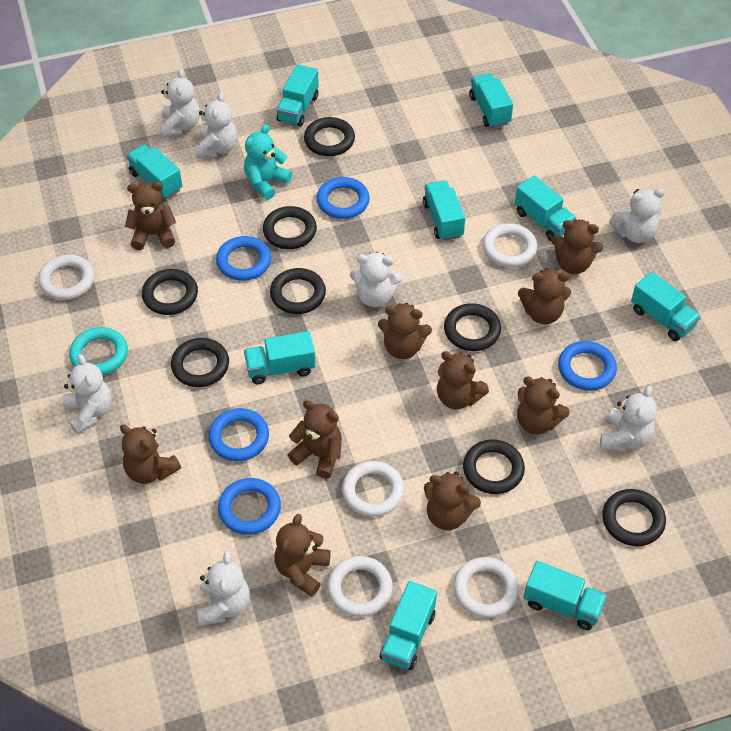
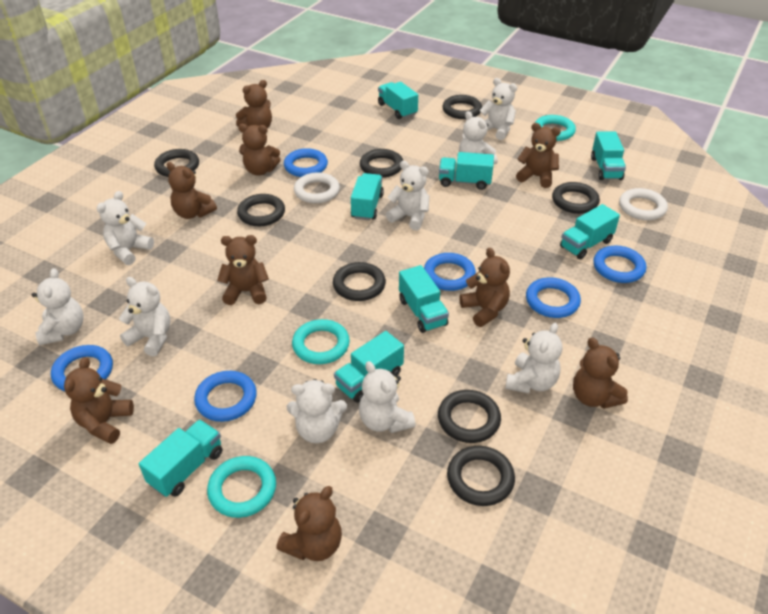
blue ring: 5 -> 6
brown teddy bear: 10 -> 9
turquoise ring: 1 -> 3
turquoise teddy bear: 1 -> 0
turquoise truck: 9 -> 8
white ring: 5 -> 2
white teddy bear: 7 -> 9

